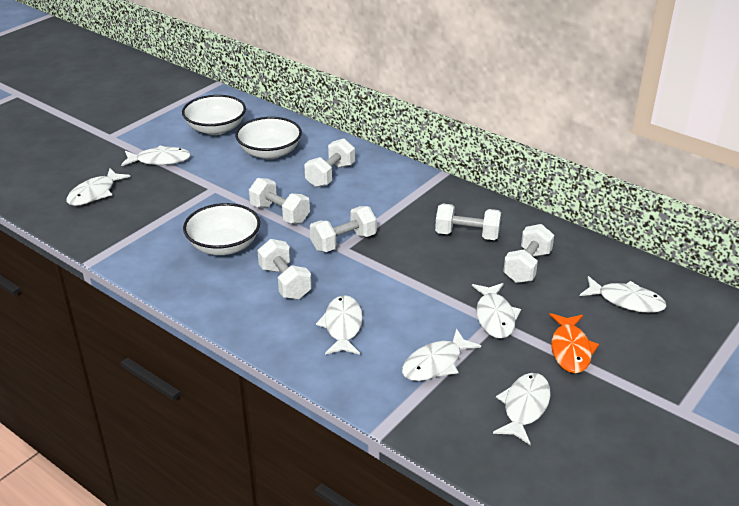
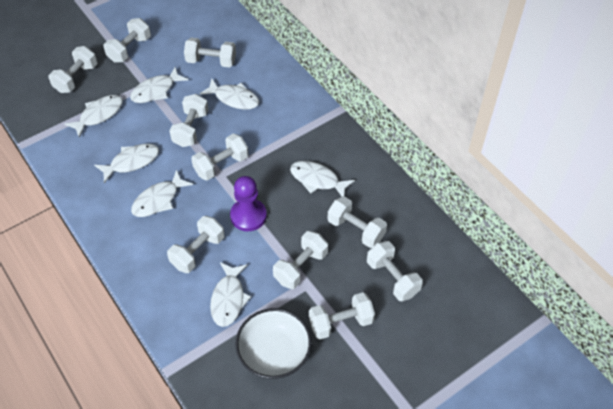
orange fish: 1 -> 0
purple pawn: 0 -> 1
white bowl: 3 -> 1
white dumbbell: 6 -> 10

